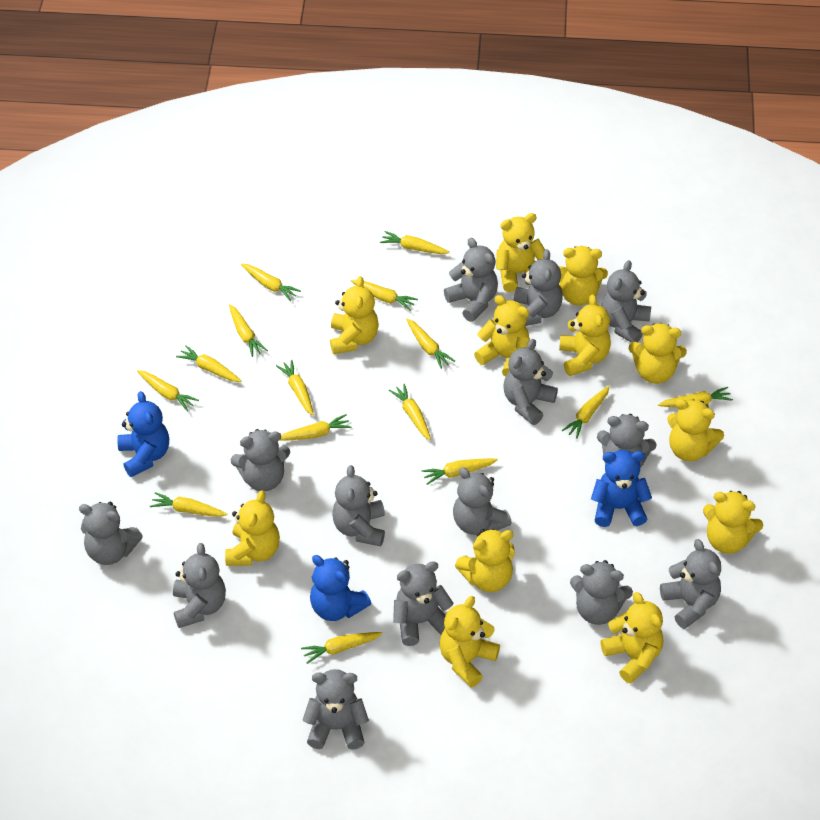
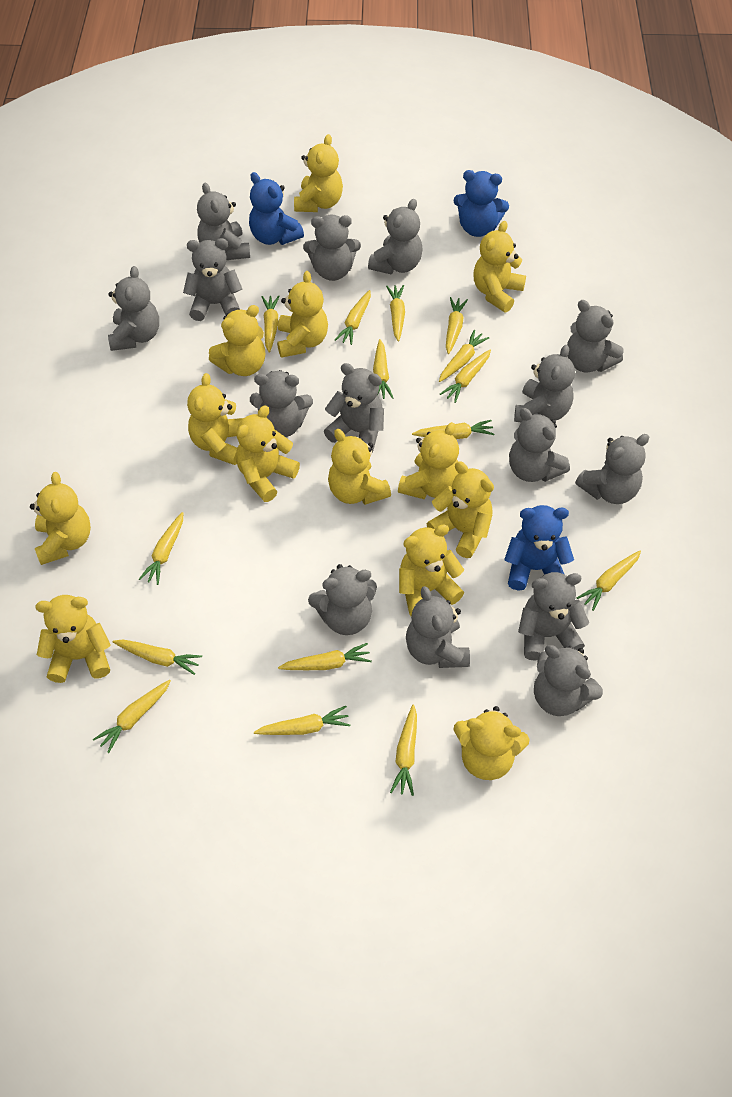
grey teddy bear: 14 -> 15
yellow teddy bear: 12 -> 13

